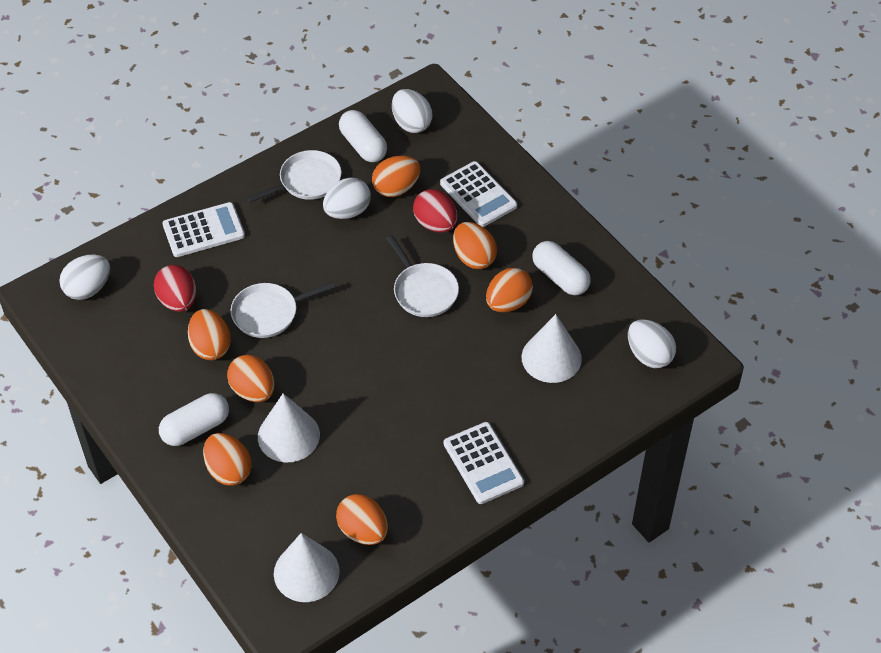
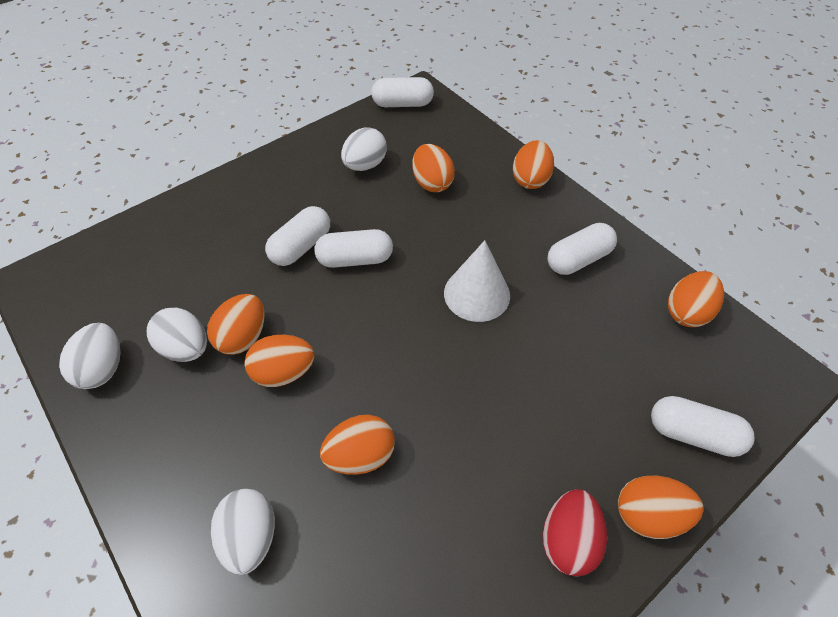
red egg: 2 -> 1
white calculator: 3 -> 0
white capsule: 3 -> 5
white cone: 3 -> 1
white pan: 3 -> 0

